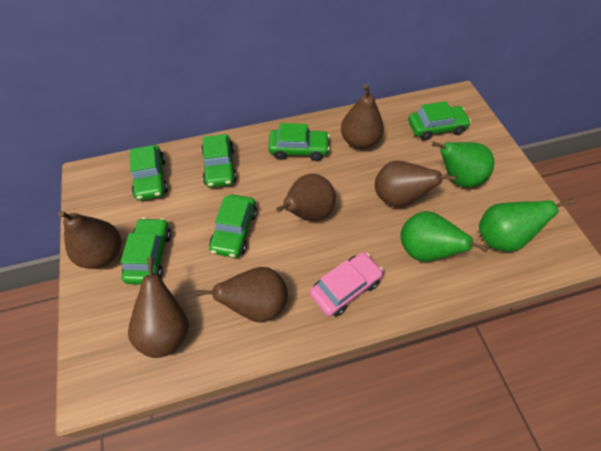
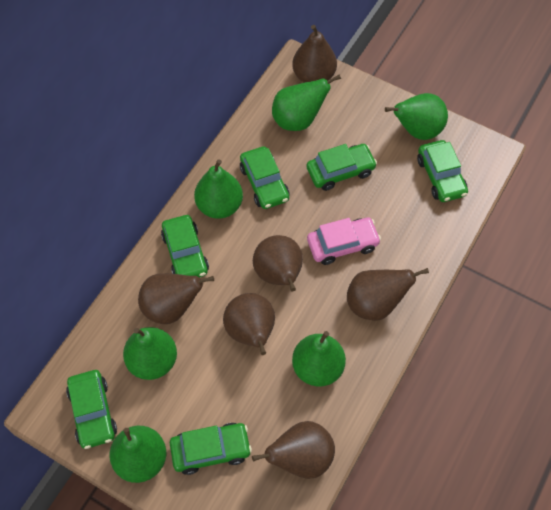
green pear: 3 -> 6

